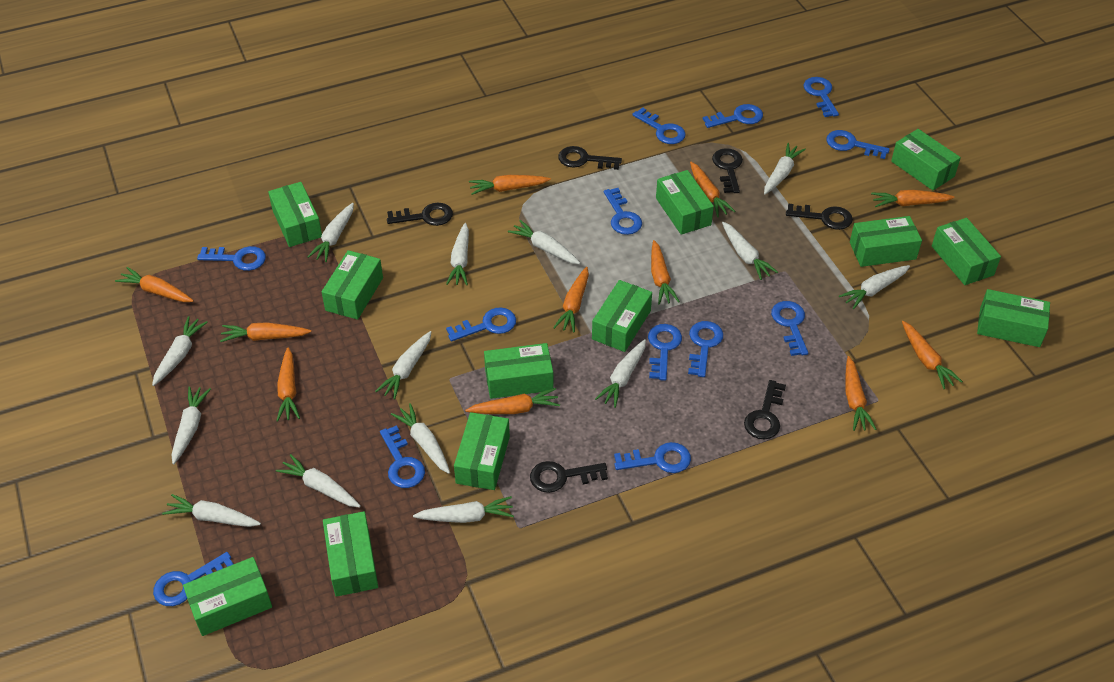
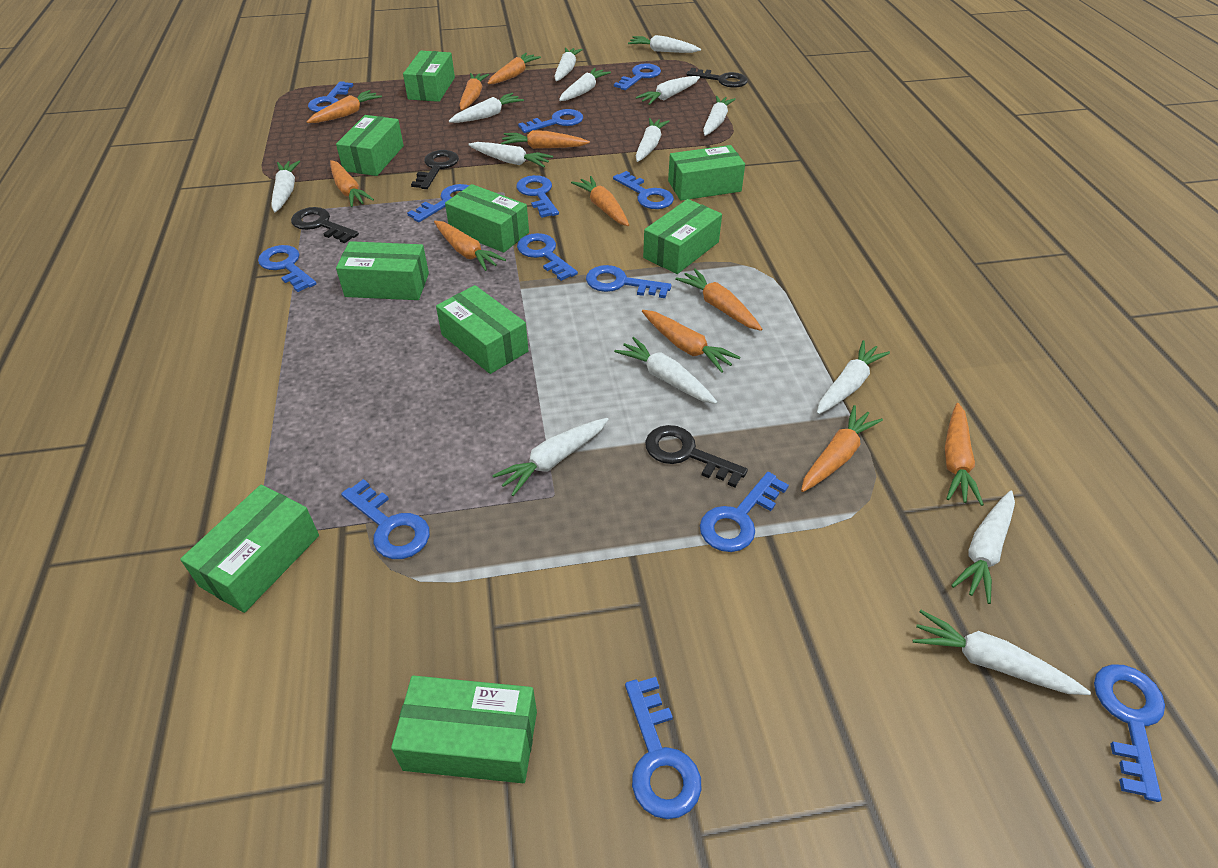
black key: 6 -> 4
green box: 12 -> 9

